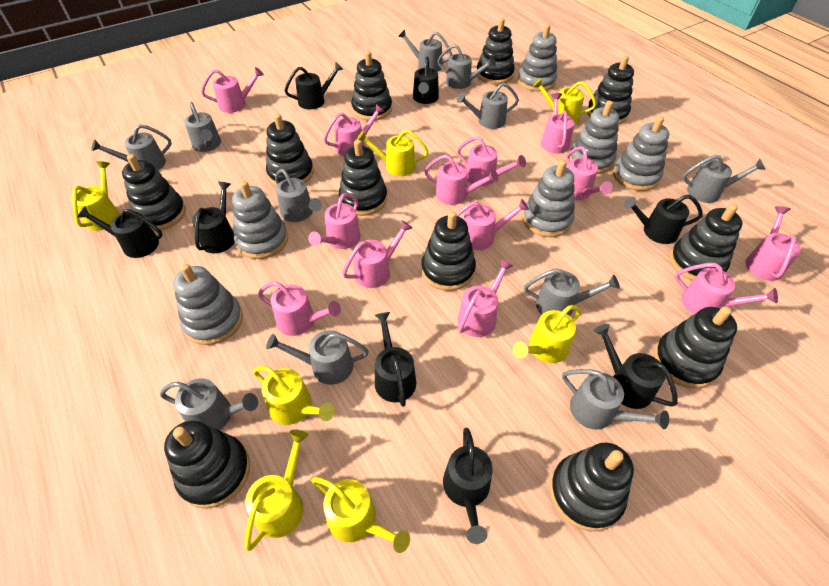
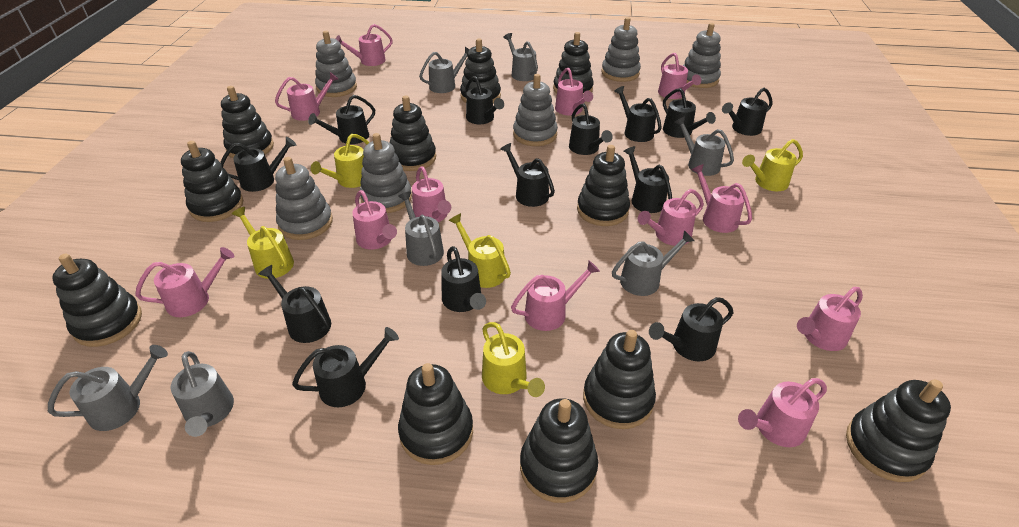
black watering can: 8 -> 13
grey watering can: 11 -> 7
pink watering can: 13 -> 12
yellow watering can: 7 -> 5

